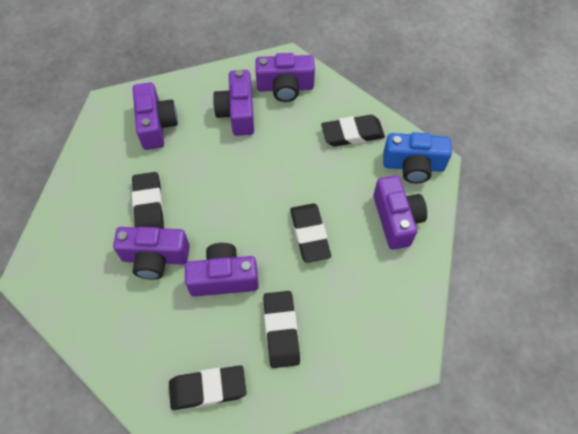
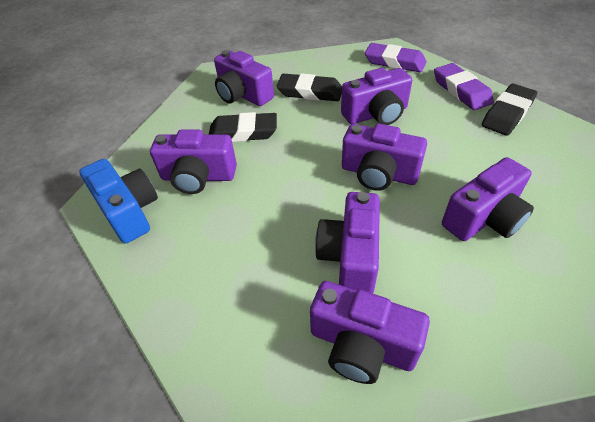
black eraser: 5 -> 3
purple camera: 6 -> 7
purple eraser: 0 -> 2

